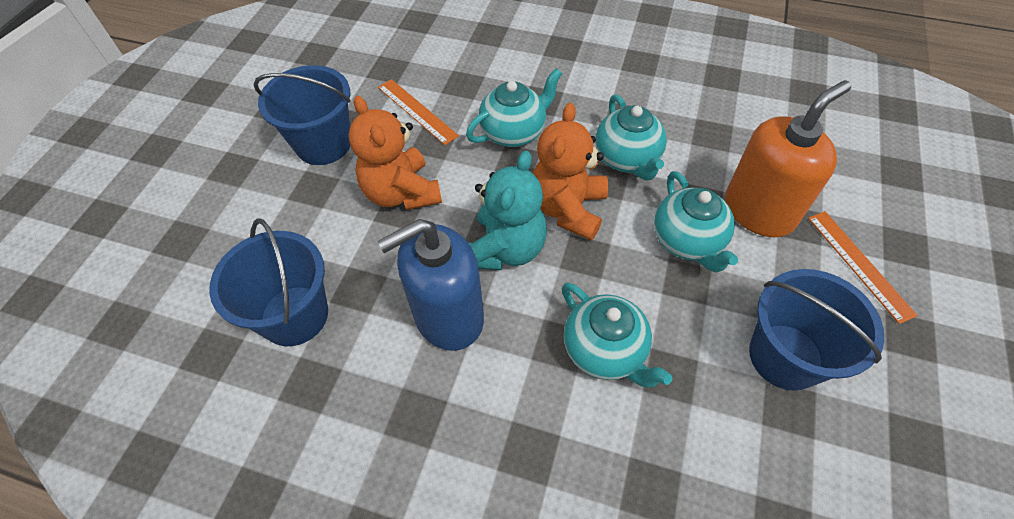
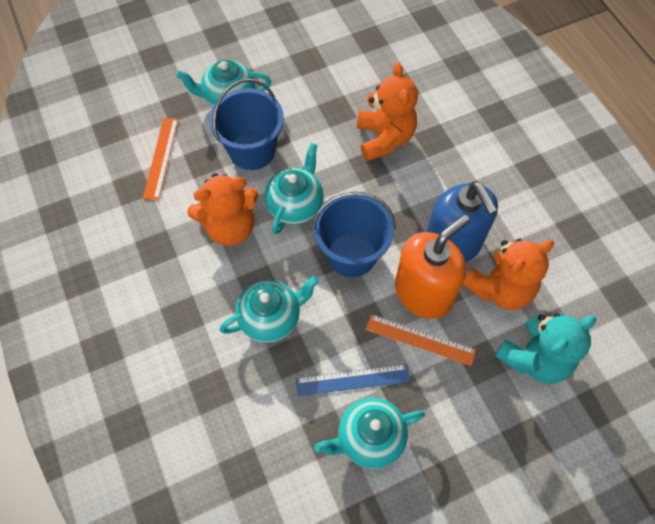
blue bucket: 3 -> 2
blue ruler: 0 -> 1
orange teddy bear: 2 -> 3

